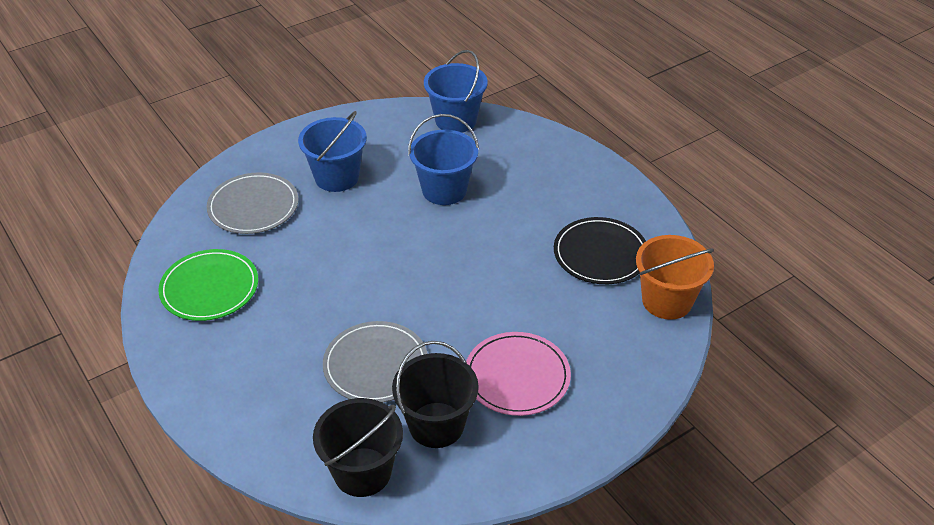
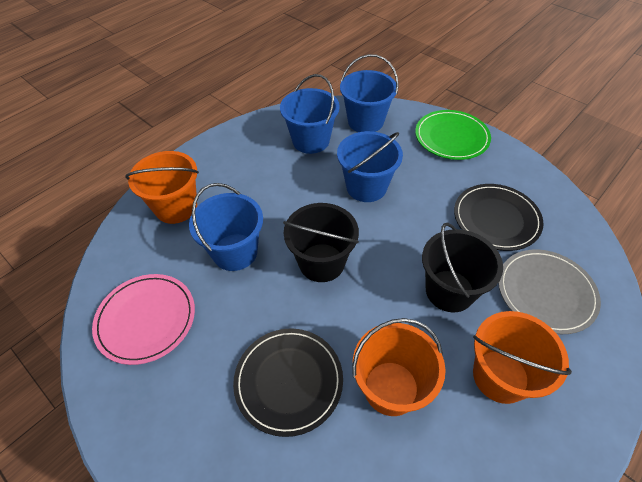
black plate: 1 -> 2
blue bucket: 3 -> 4
grey plate: 2 -> 1
orange bucket: 1 -> 3

